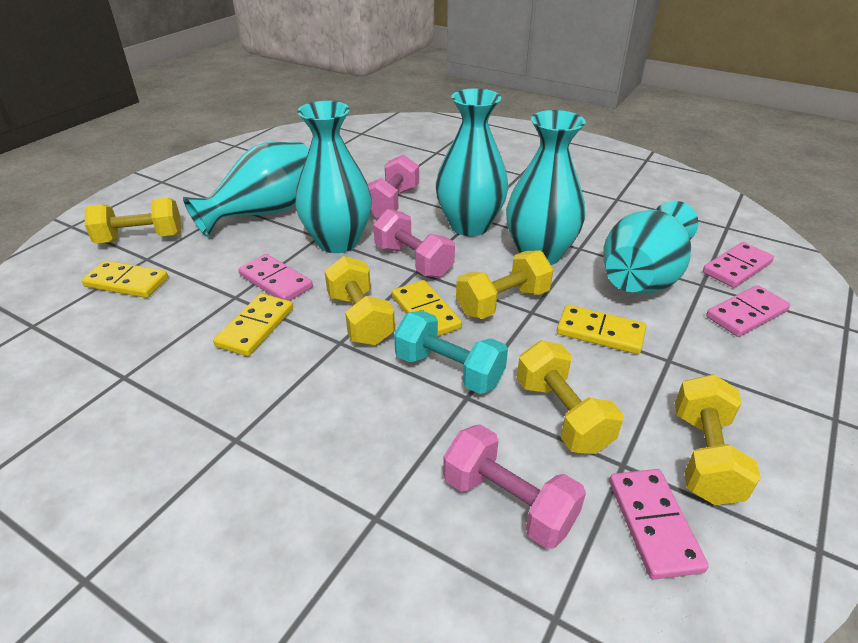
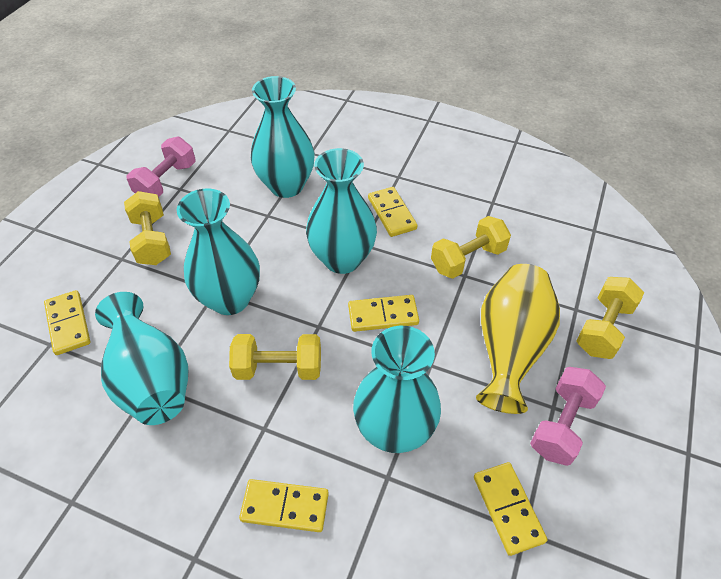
pink domino: 4 -> 0
pink dumbbell: 3 -> 2
turquoise dumbbell: 1 -> 0
yellow domino: 4 -> 5
yellow dumbbell: 5 -> 4
yellow vase: 0 -> 1

